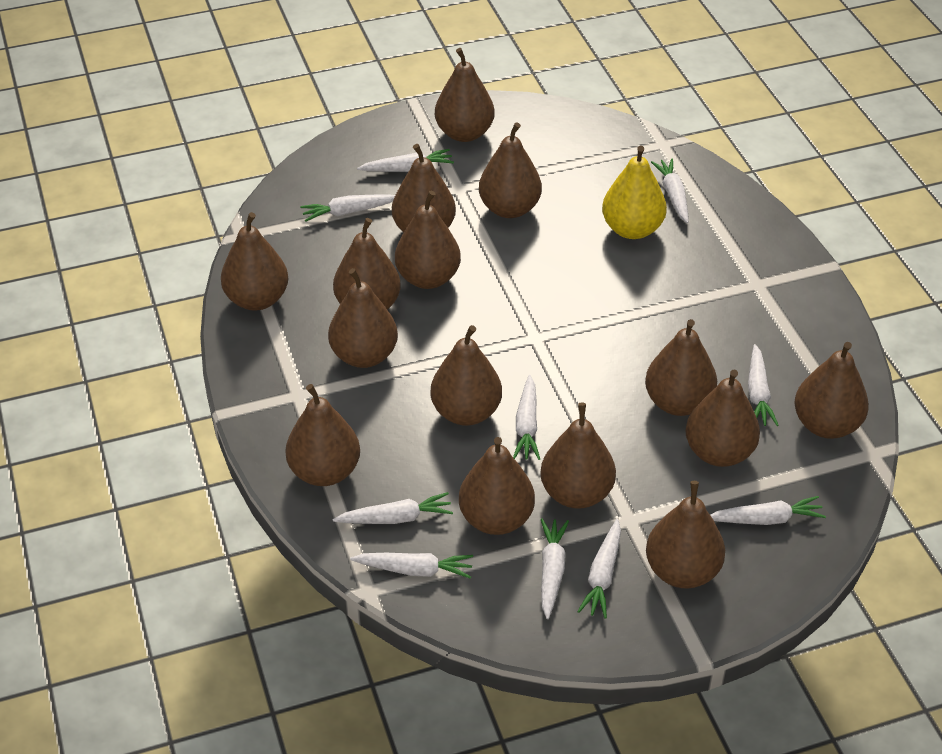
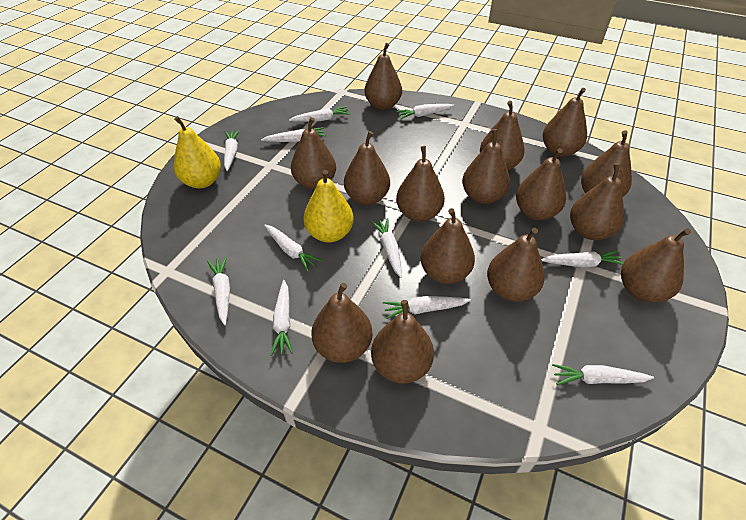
white carrot: 10 -> 11
yellow pear: 1 -> 2

